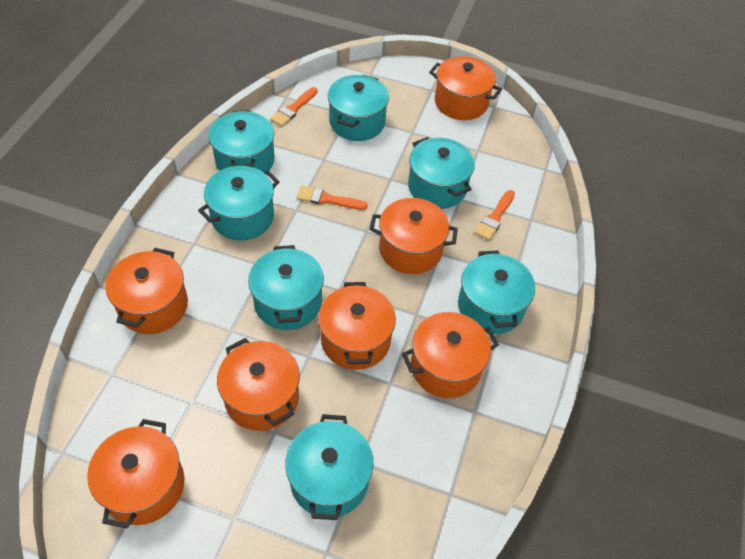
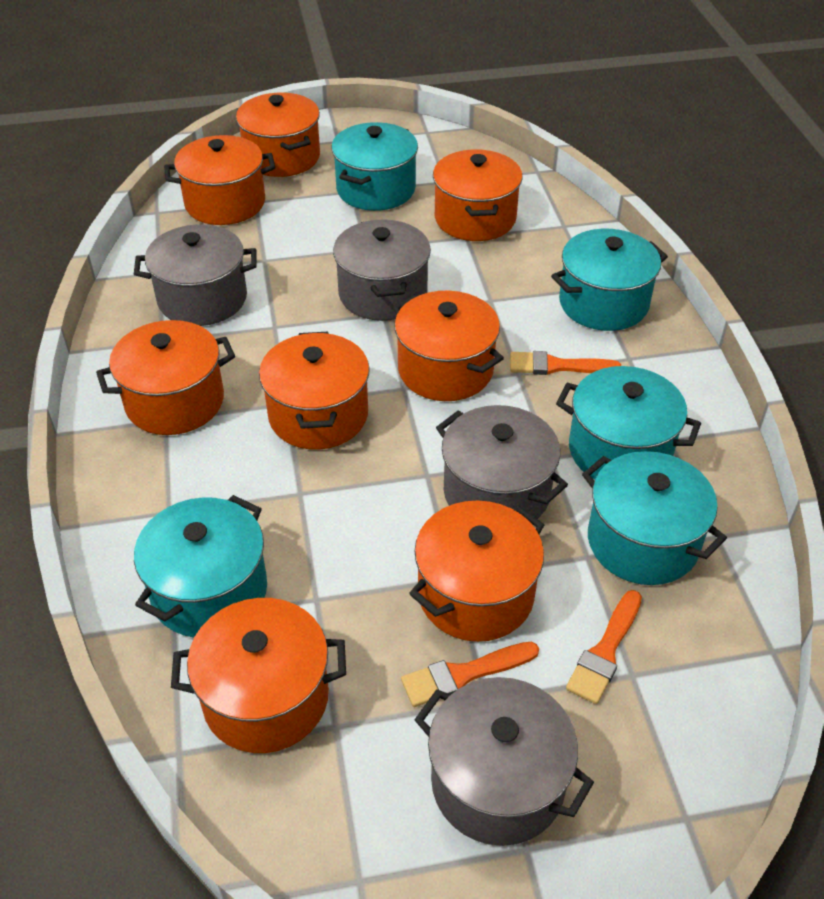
grey pot: 0 -> 4
orange pot: 7 -> 8
turquoise pot: 7 -> 5

